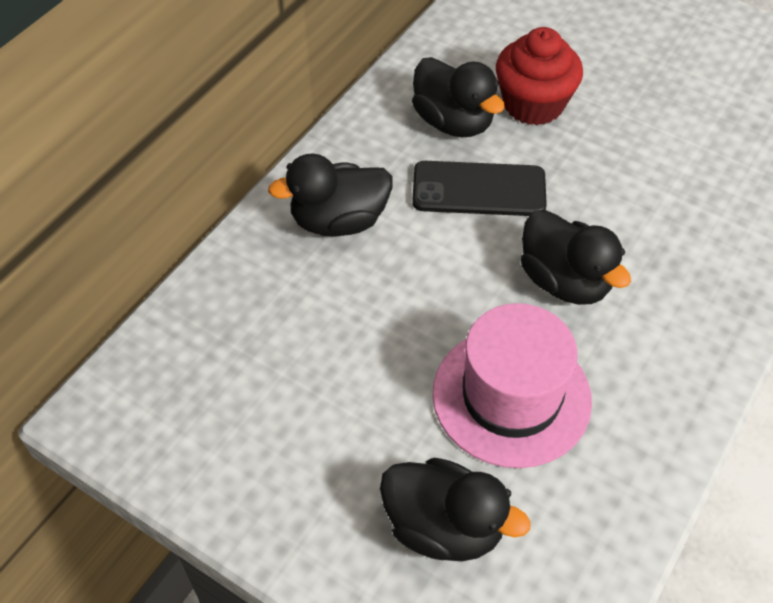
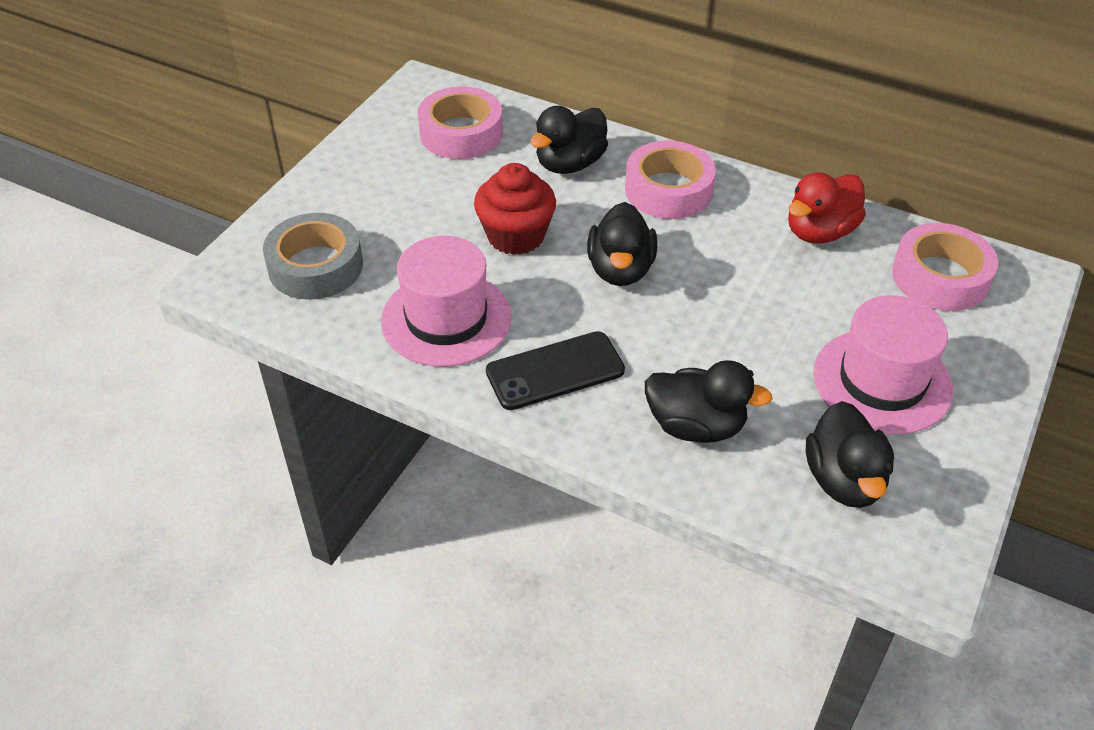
grey tape: 0 -> 1
pink hat: 1 -> 2
pink tape: 0 -> 3
red duck: 0 -> 1

